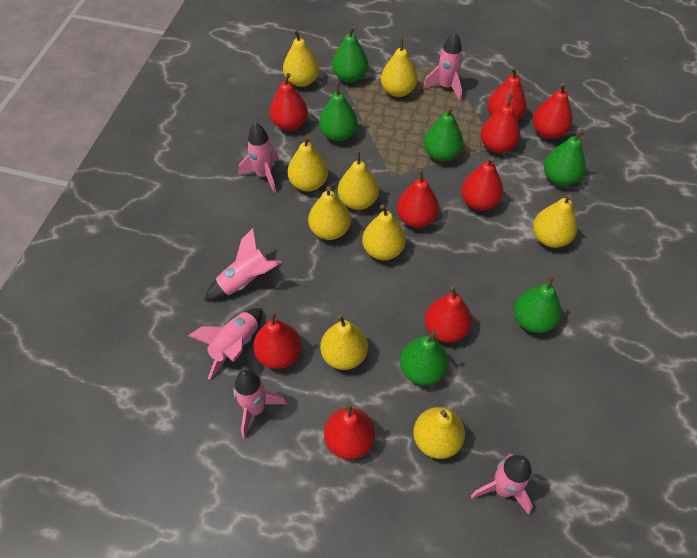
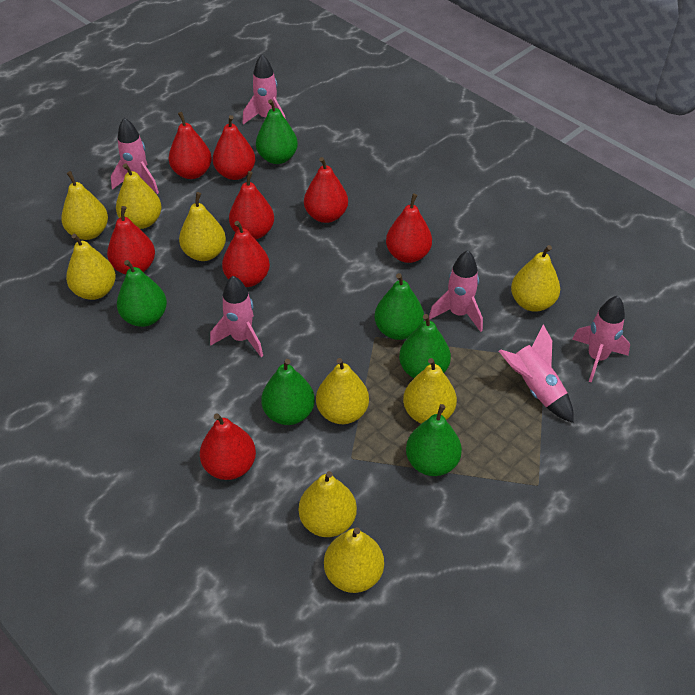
red pear: 9 -> 8

